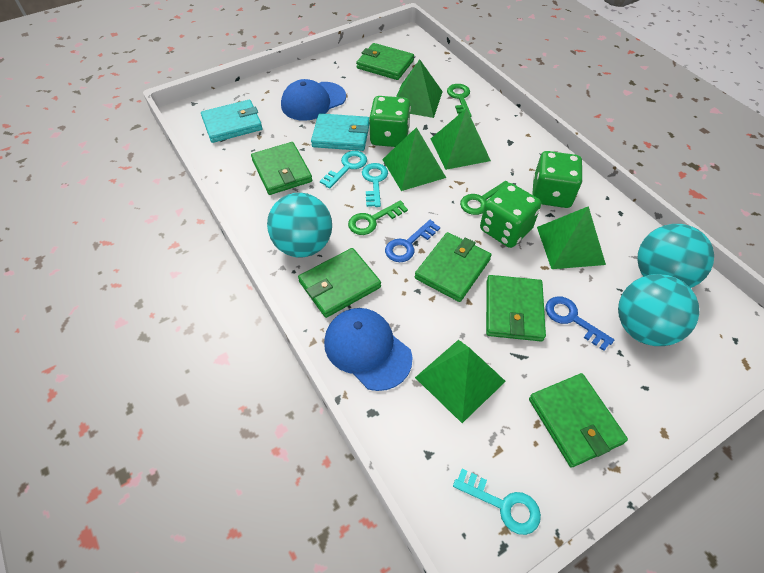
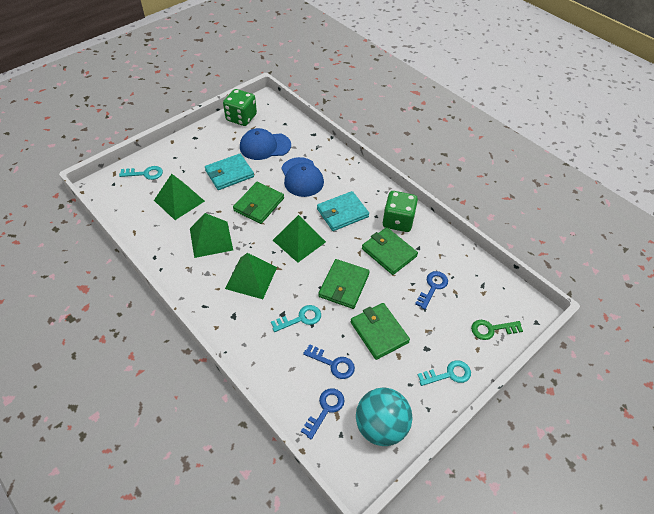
blue key: 2 -> 3
green dice: 3 -> 2
green key: 3 -> 1
green pyramid: 5 -> 4
green wallet: 6 -> 4
turquoise ball: 3 -> 1

